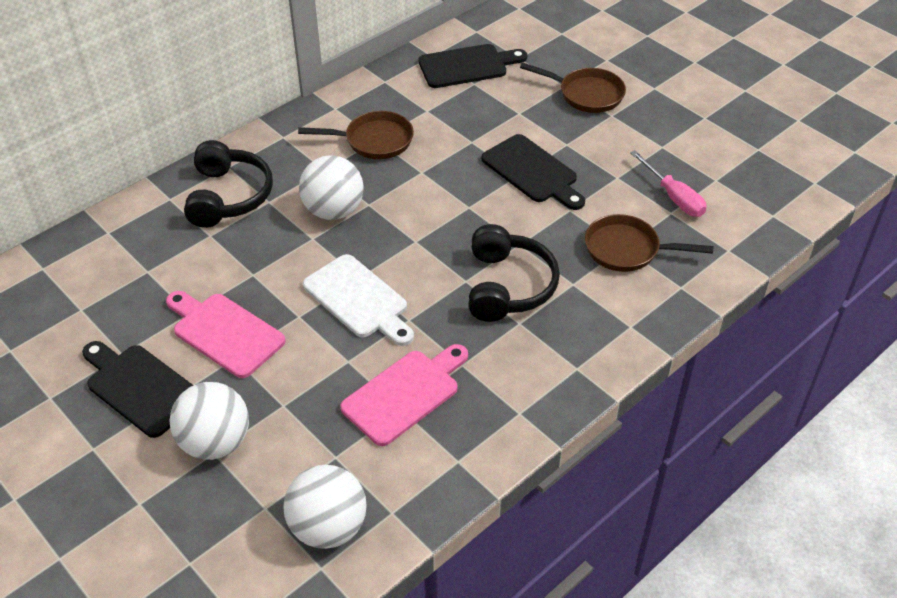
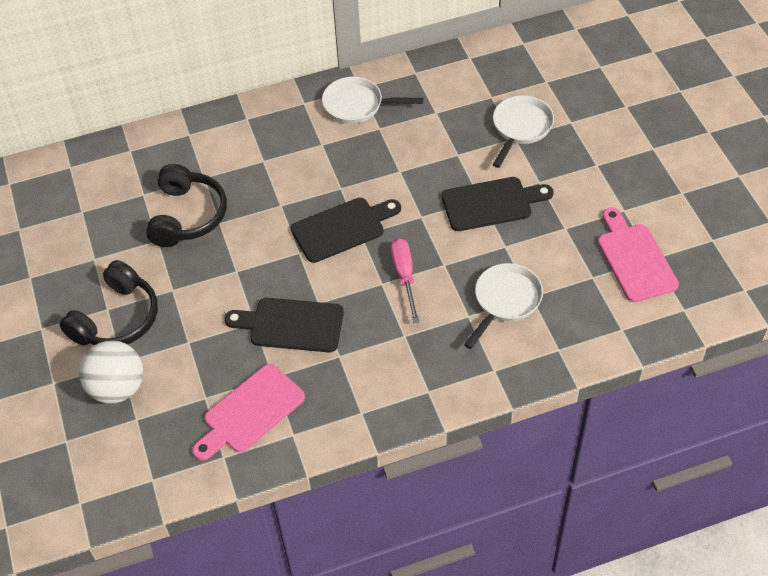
brown pan: 3 -> 0
white ball: 3 -> 1
white cutting board: 1 -> 0
white pan: 0 -> 3

